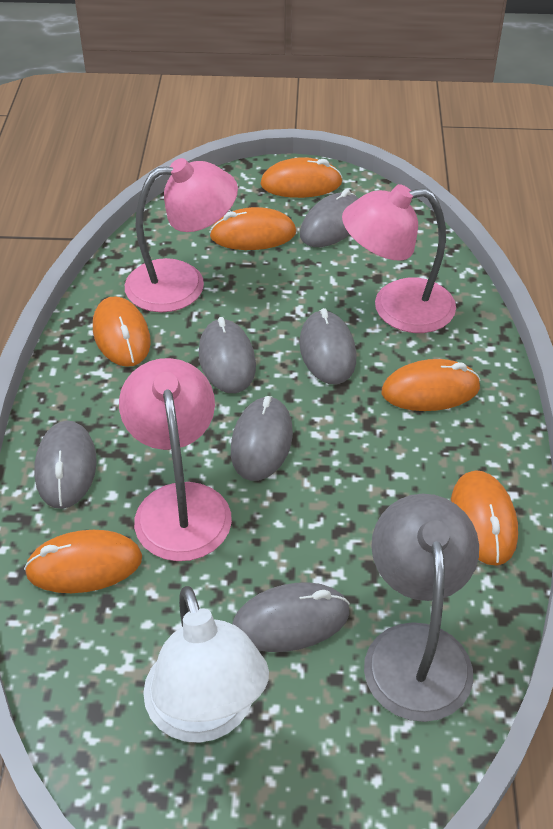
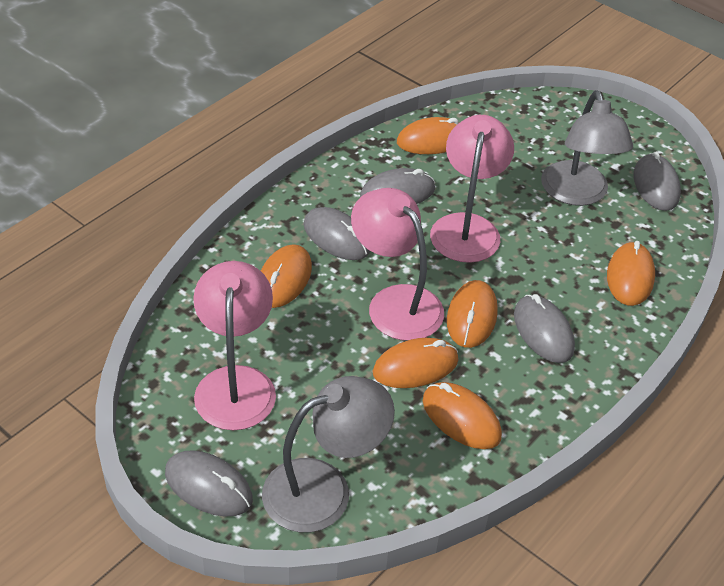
grey lamp: 1 -> 2
grey mouse: 6 -> 5
white lamp: 1 -> 0

